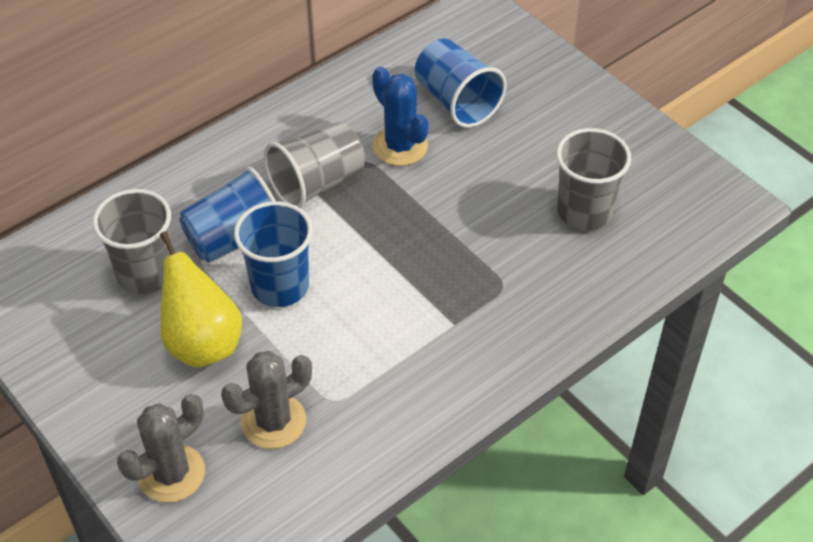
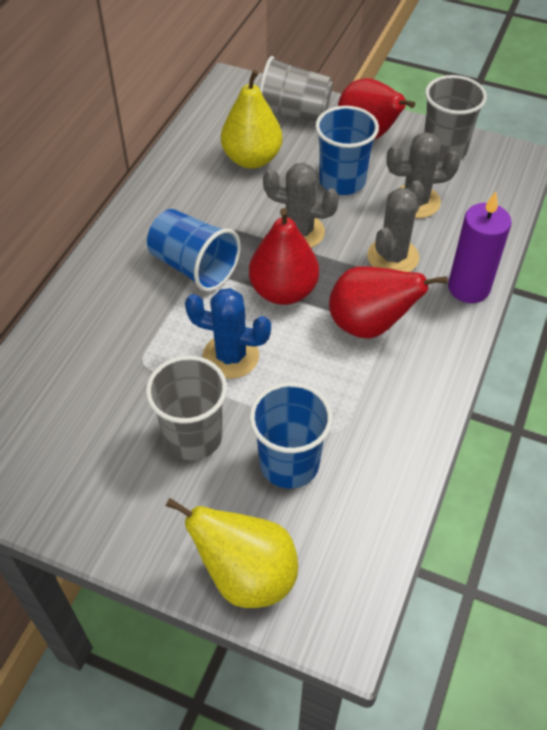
grey cactus: 2 -> 3
purple candle: 0 -> 1
red pear: 0 -> 3
yellow pear: 1 -> 2

